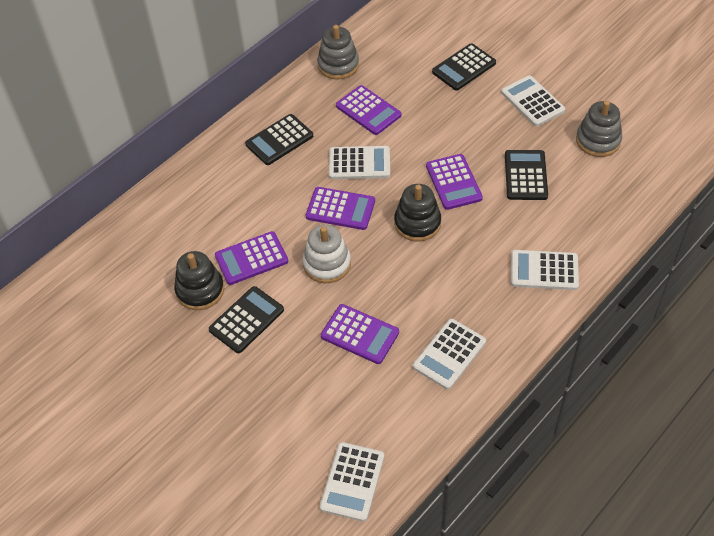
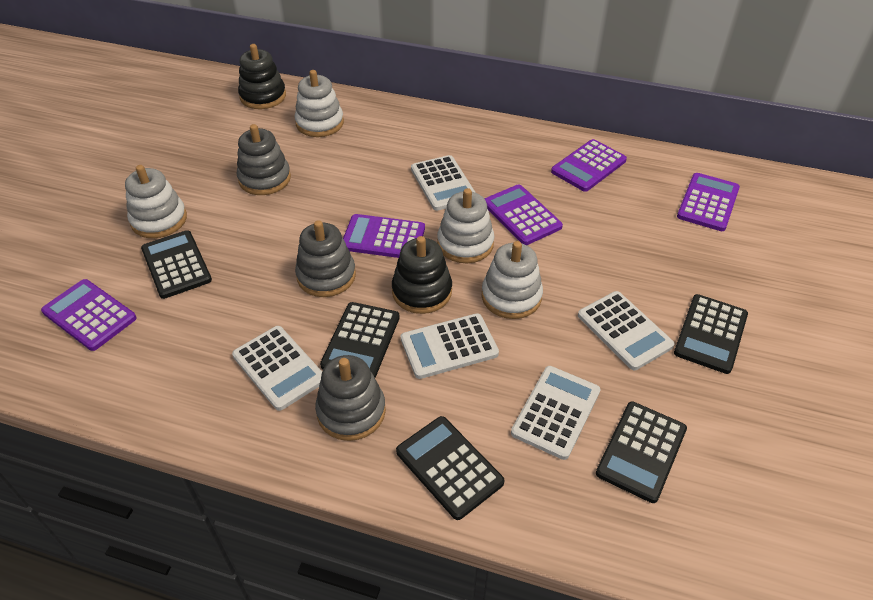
black calculator: 4 -> 5
grey stacking toy: 2 -> 3
white stacking toy: 1 -> 4

